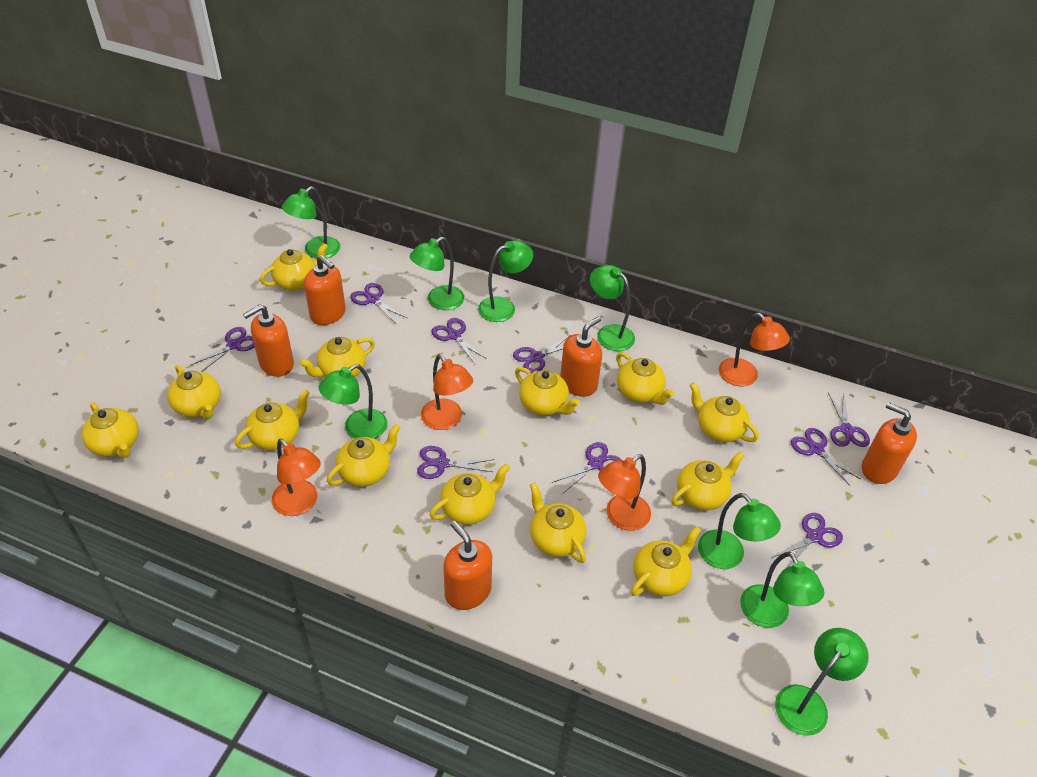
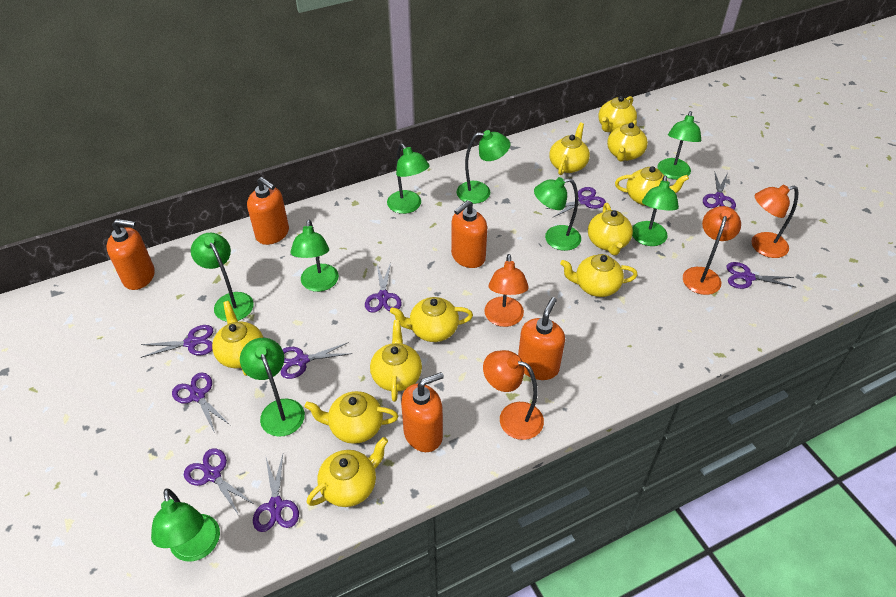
green lamp: 8 -> 9
yellow teapot: 13 -> 11

